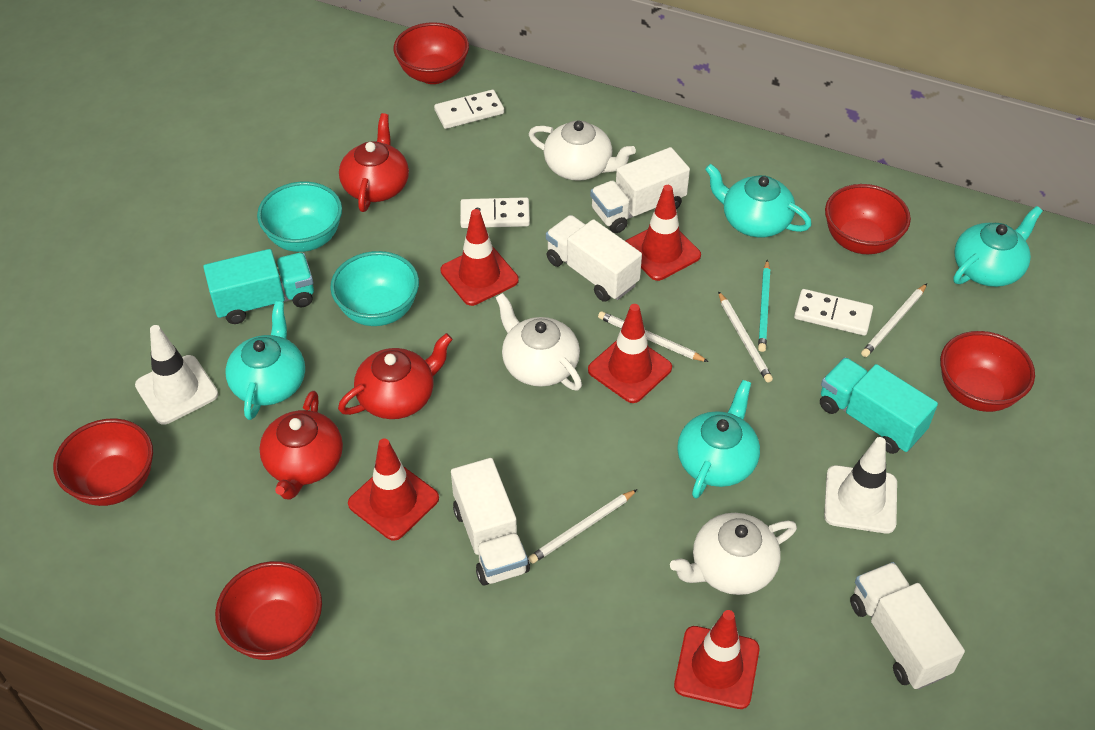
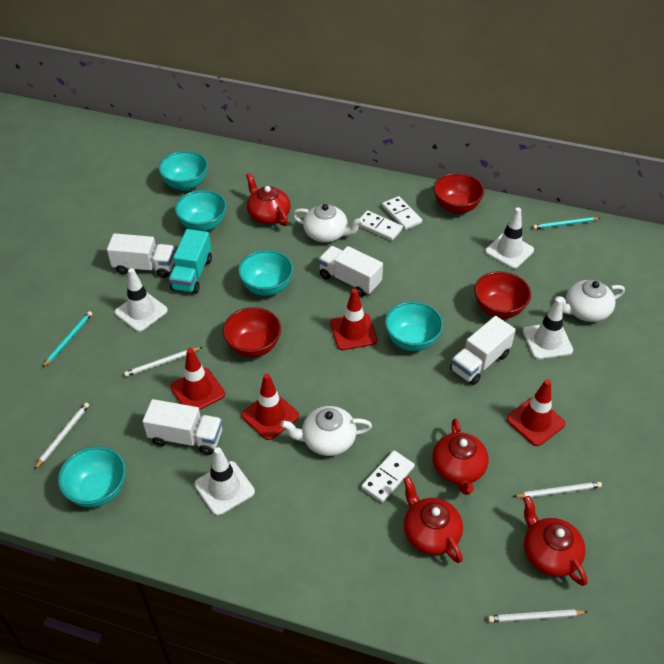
red bowl: 5 -> 3
red teapot: 3 -> 4
red traffic cone: 5 -> 4
turquoise bowl: 2 -> 5
turquoise pencil: 1 -> 2
turquoise teapot: 4 -> 0
turquoise truck: 2 -> 1
white traffic cone: 2 -> 4

